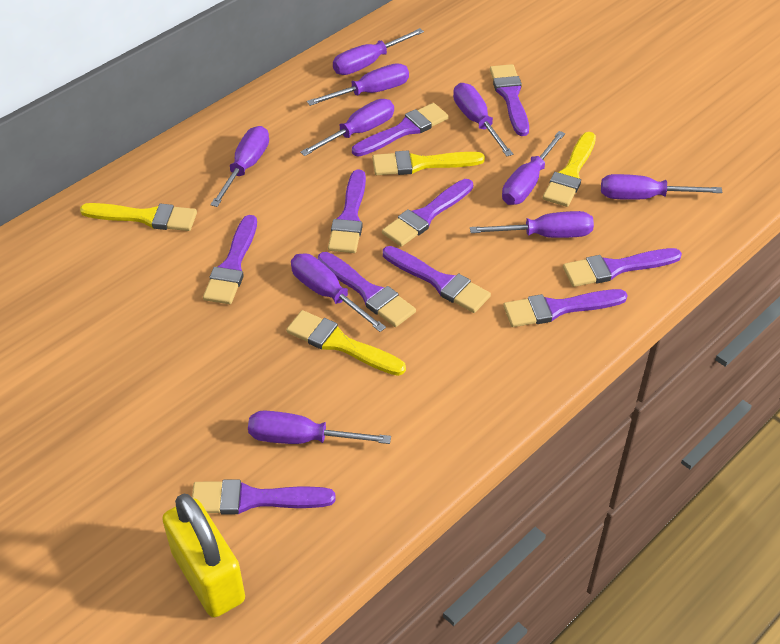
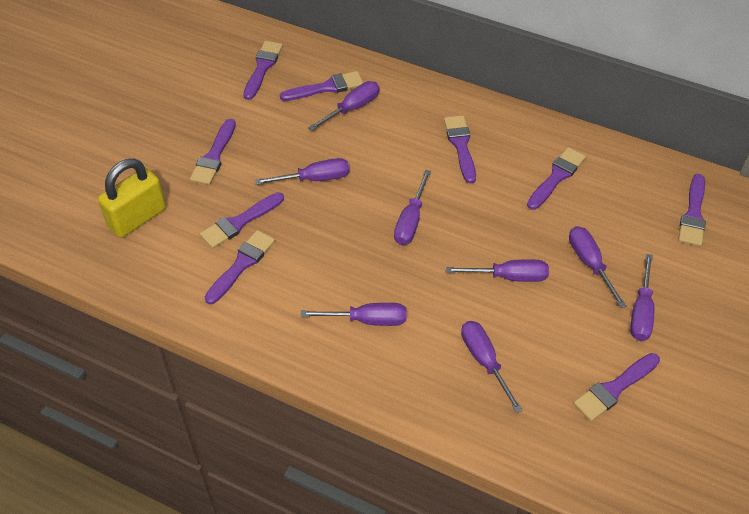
purple brush: 10 -> 9
purple screwdriver: 10 -> 8
yellow brush: 4 -> 0

